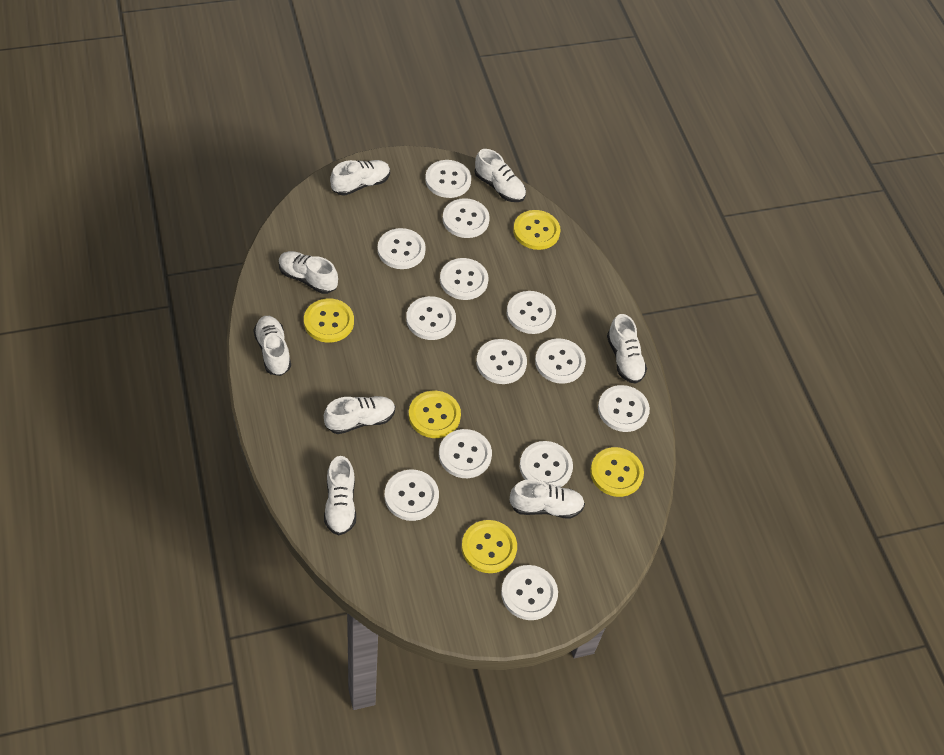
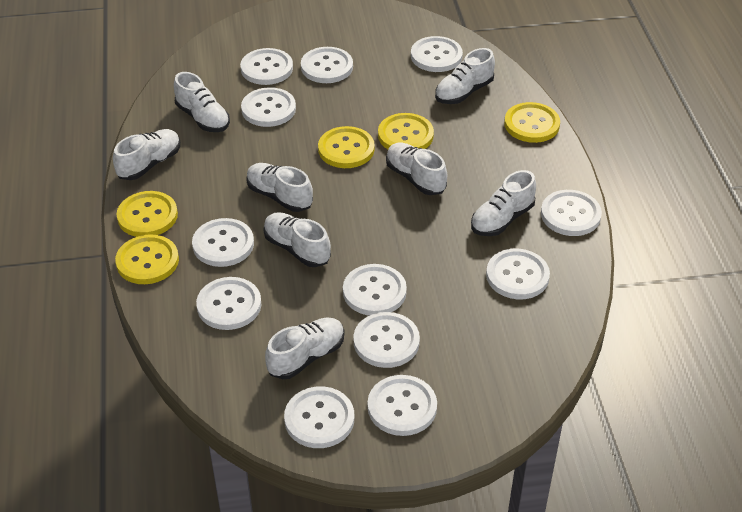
white button: 13 -> 12

